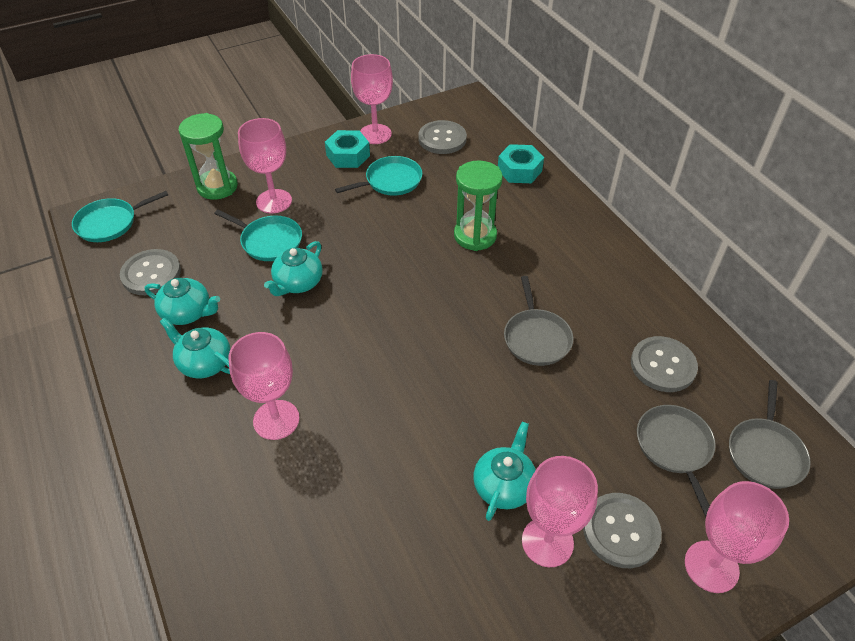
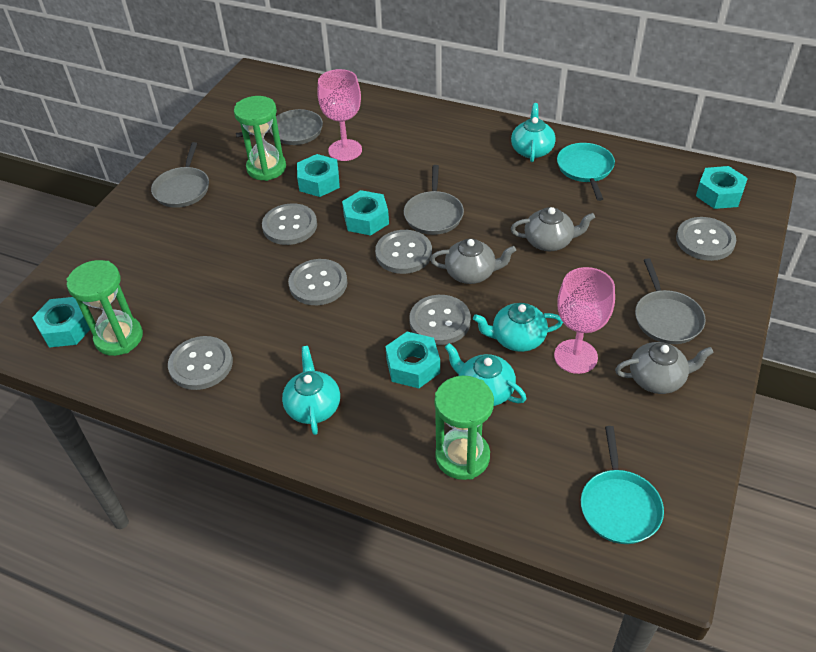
green hourglass: 2 -> 3
grey button: 4 -> 6
grey pan: 3 -> 4
grey teapot: 0 -> 3
pink goblet: 5 -> 2
turquoise nut: 2 -> 5
turquoise pan: 3 -> 2

